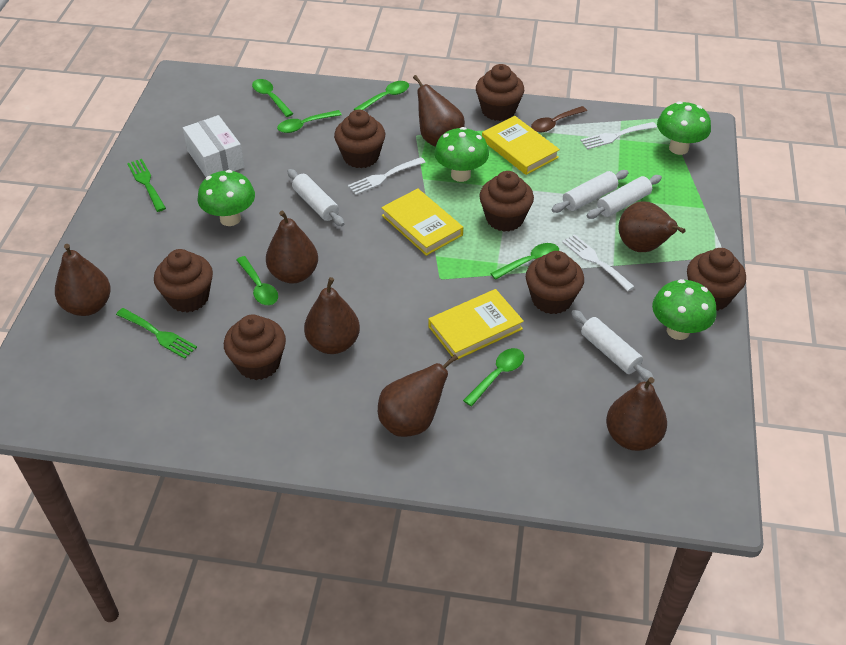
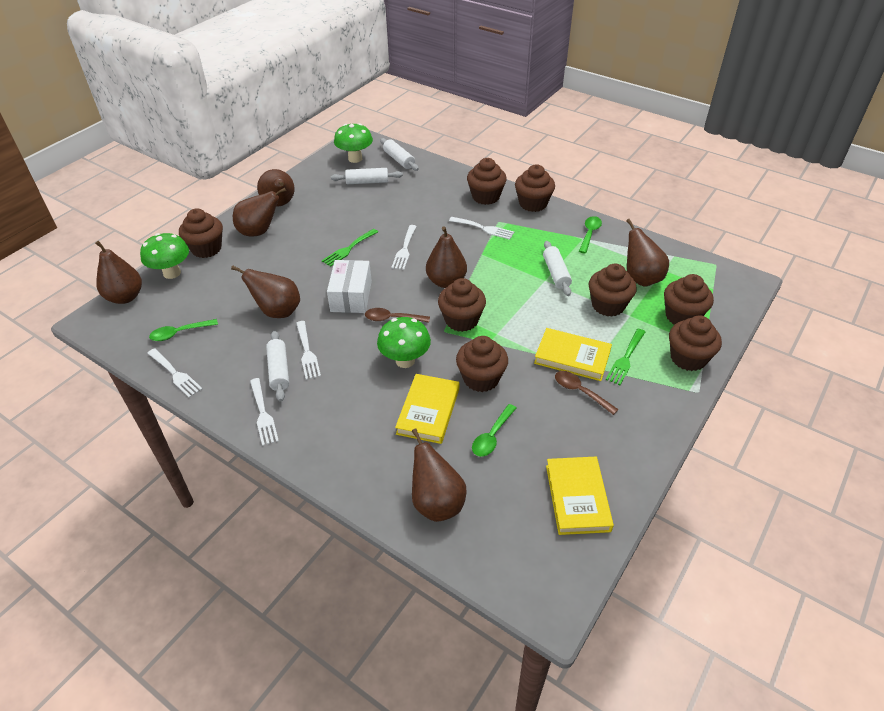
brown cupcake: 7 -> 8
brown spoon: 1 -> 2
green mushroom: 4 -> 3
green spoon: 6 -> 3
white fork: 3 -> 5

